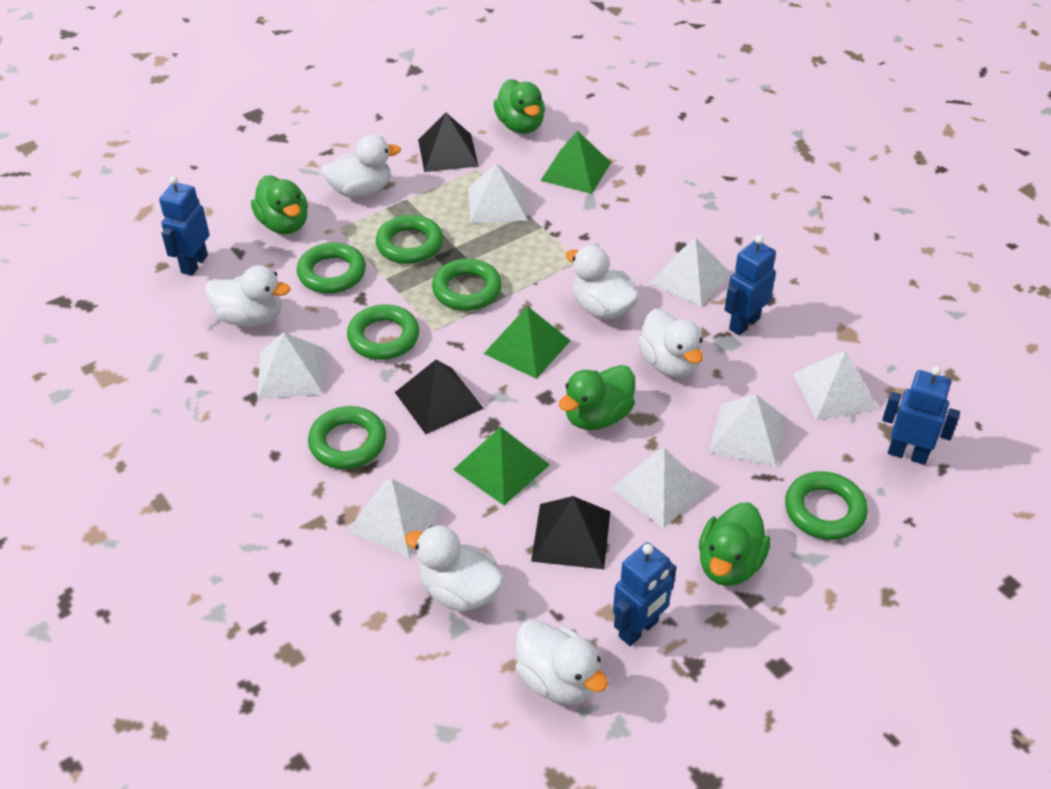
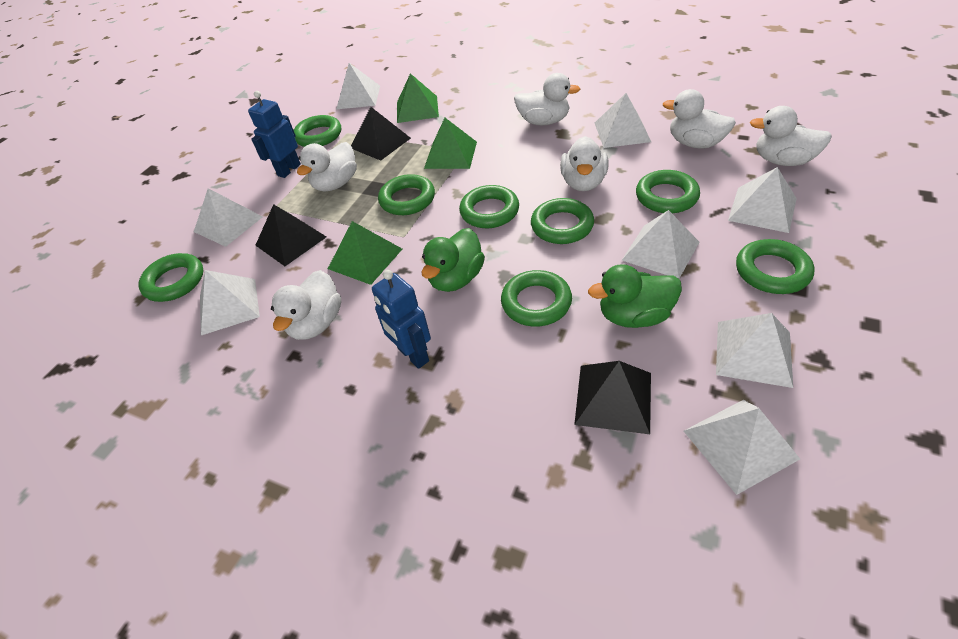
blue robot: 4 -> 2
green duck: 4 -> 2
green ring: 6 -> 8
white pyramid: 7 -> 8

